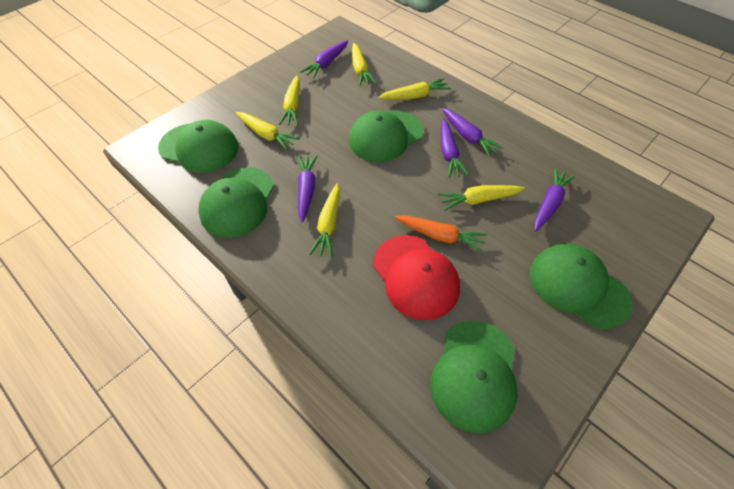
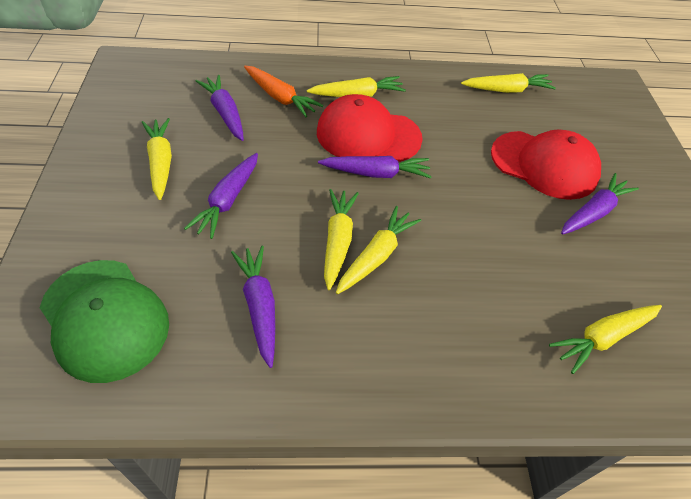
green cap: 5 -> 1
red cap: 1 -> 2

